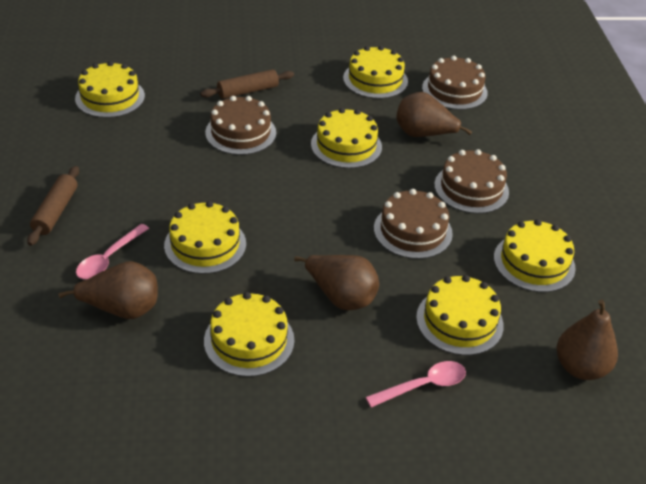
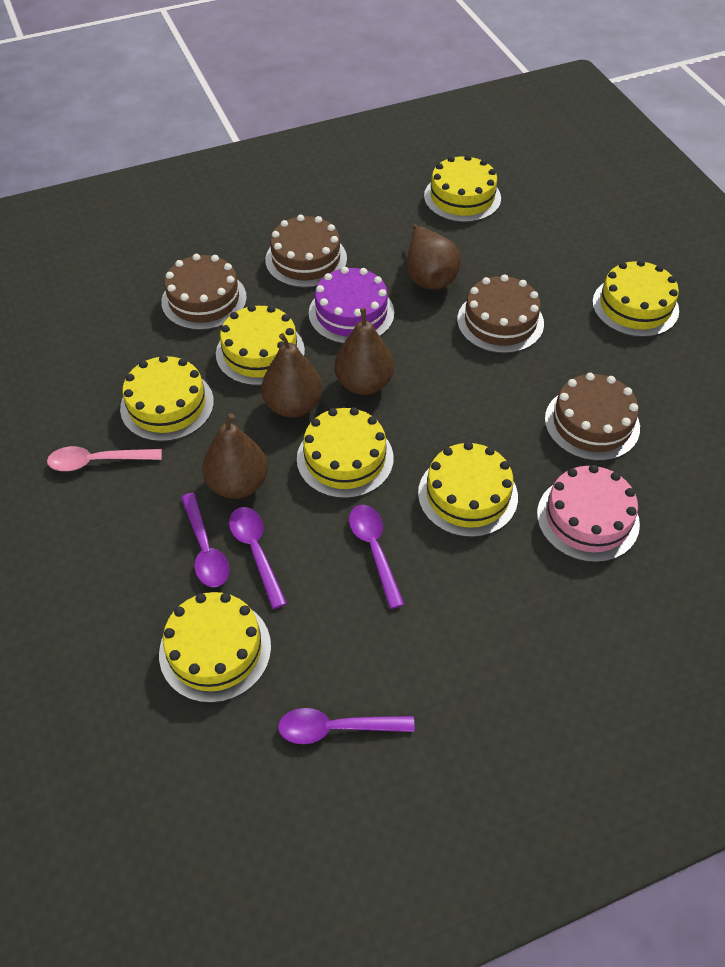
brown rolling pin: 2 -> 0
pink cake: 0 -> 1
pink spoon: 2 -> 1
purple cake: 0 -> 1
purple spoon: 0 -> 4

